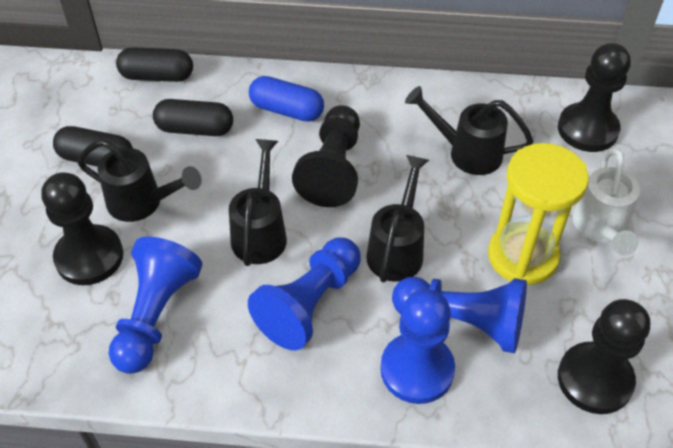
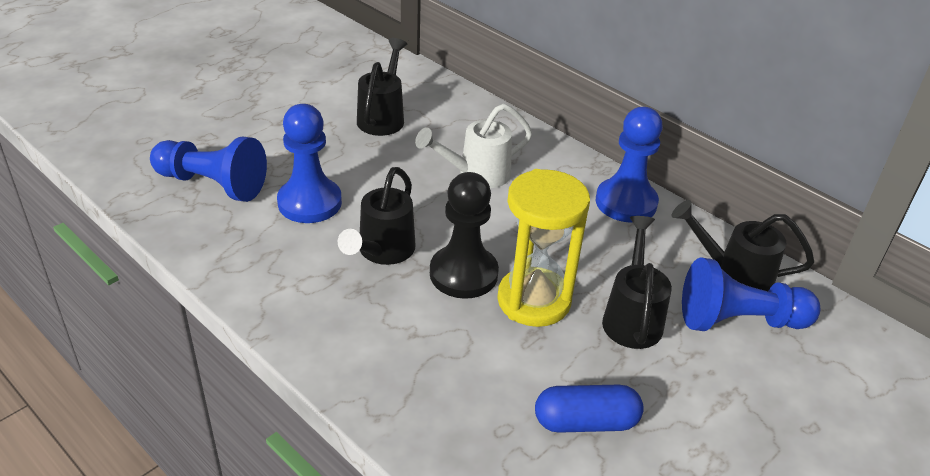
black capsule: 3 -> 0
black pawn: 4 -> 1

